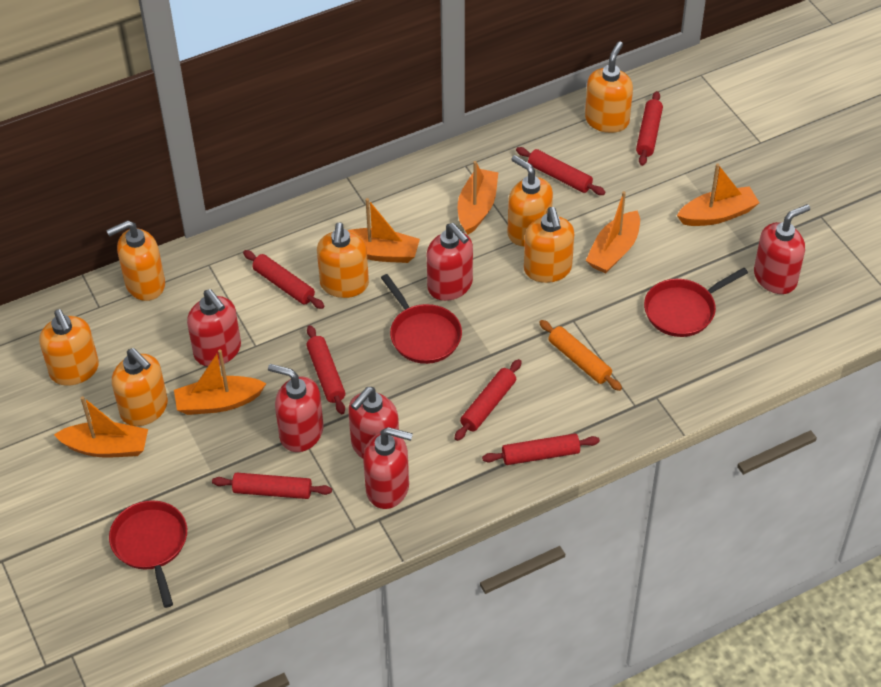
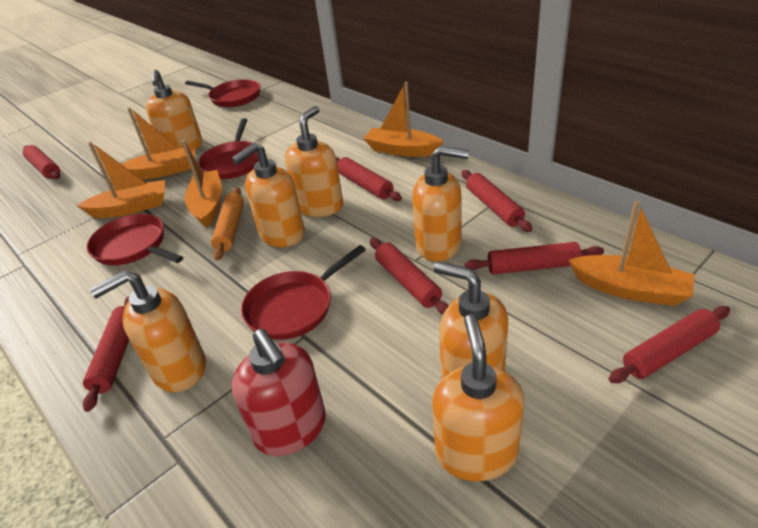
orange boat: 6 -> 5
red pan: 3 -> 4
red soap dispenser: 6 -> 1

